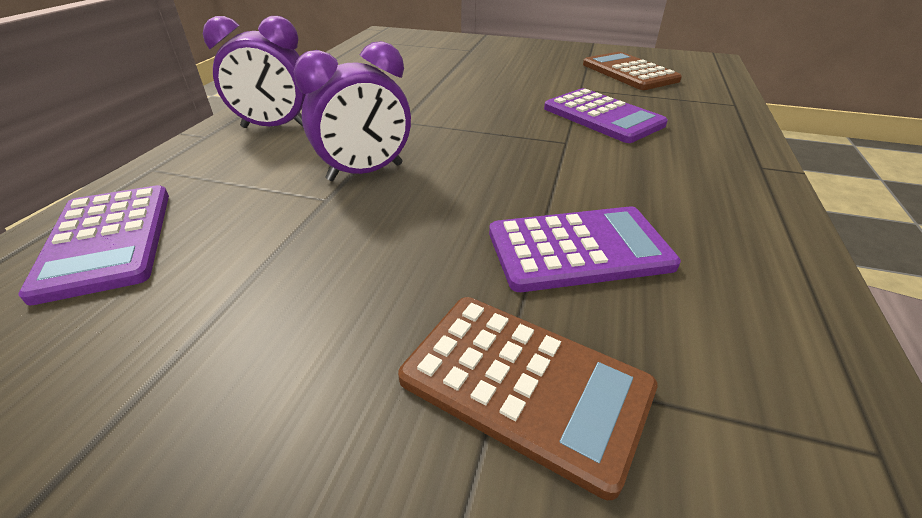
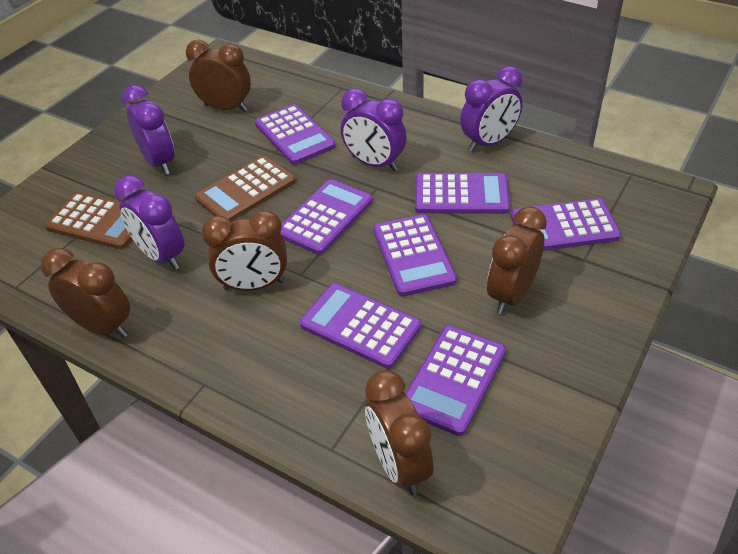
brown clock: 0 -> 5
purple calculator: 3 -> 7
purple clock: 2 -> 4

